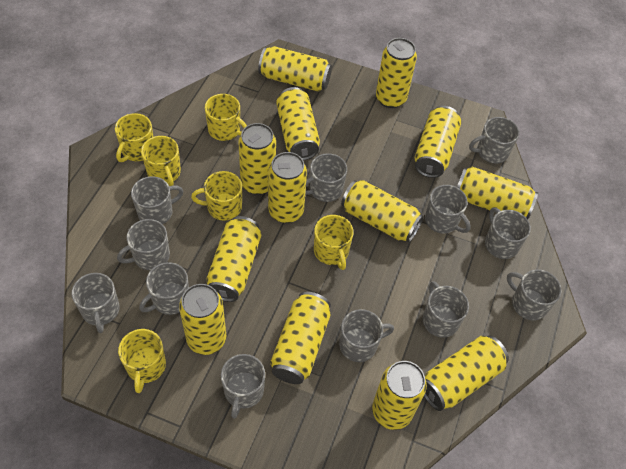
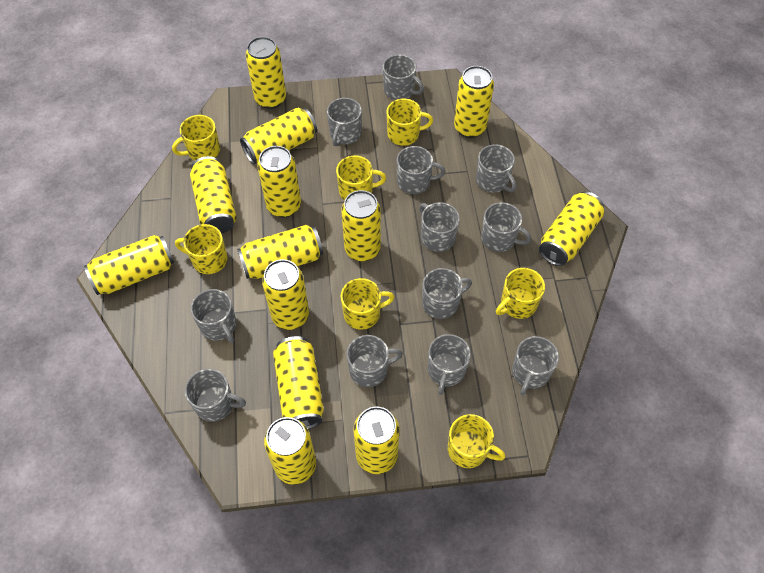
yellow mug: 6 -> 7

